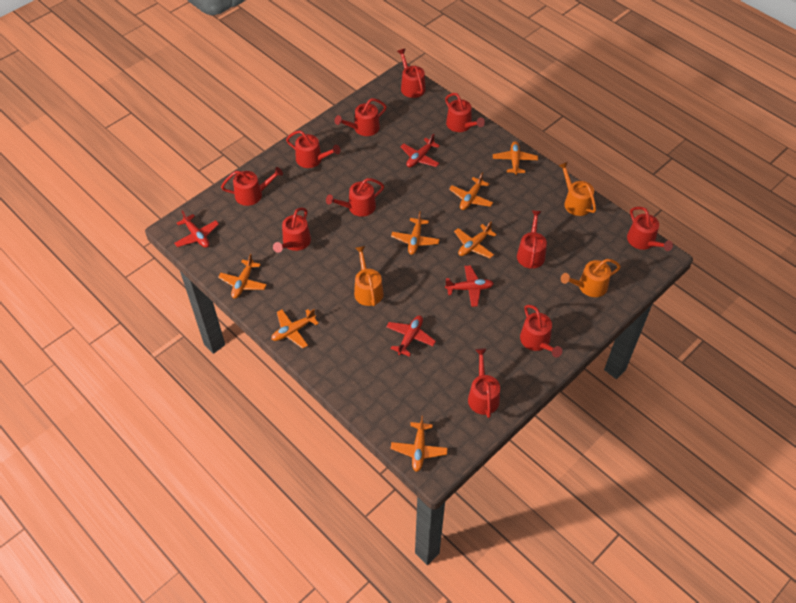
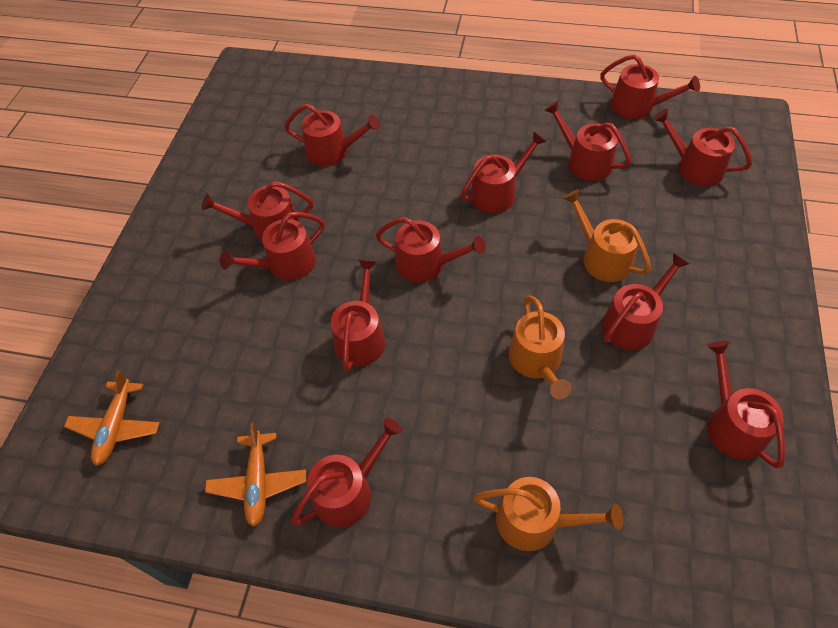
orange plane: 7 -> 2
red plane: 4 -> 0
red watering can: 11 -> 12

